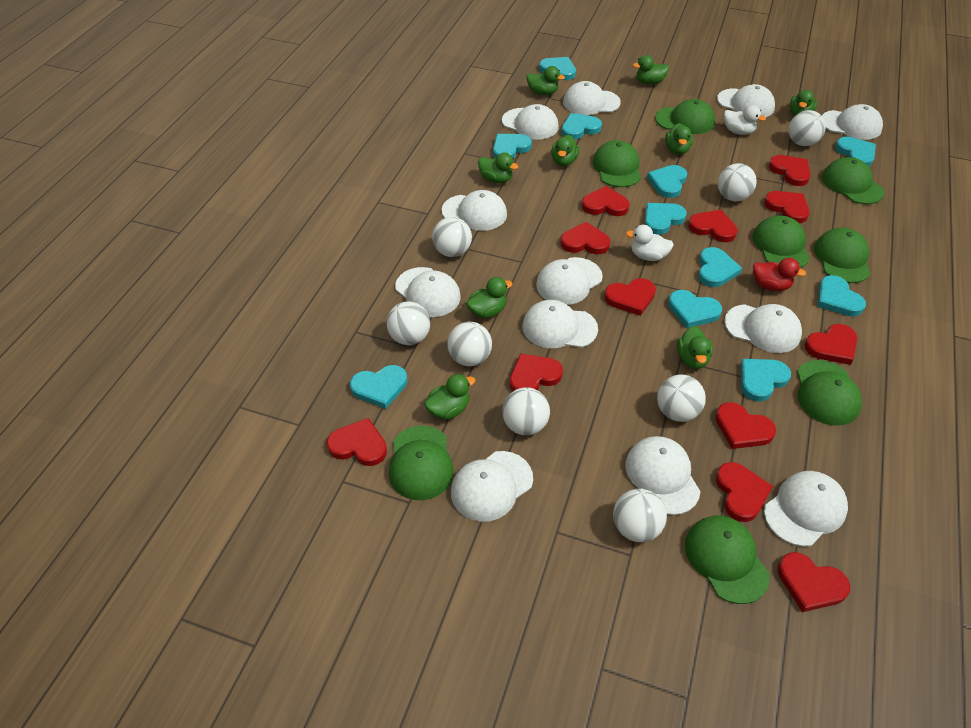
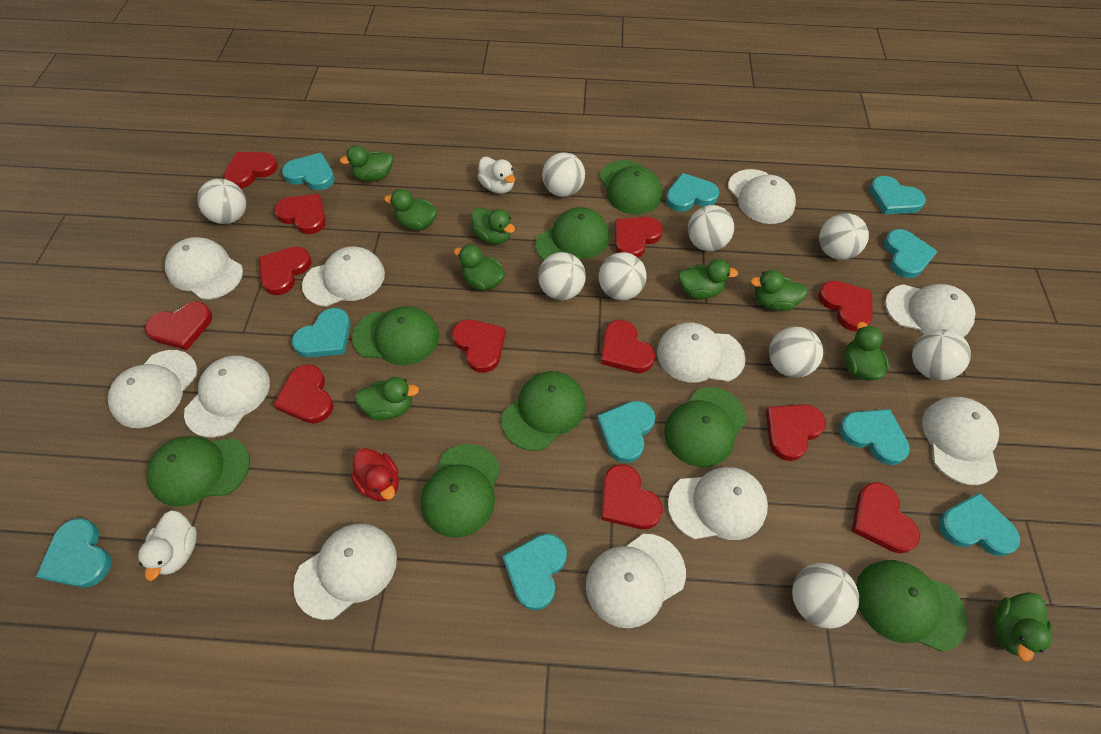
turquoise heart: 11 -> 10
white ball: 8 -> 9
white cap: 12 -> 11

